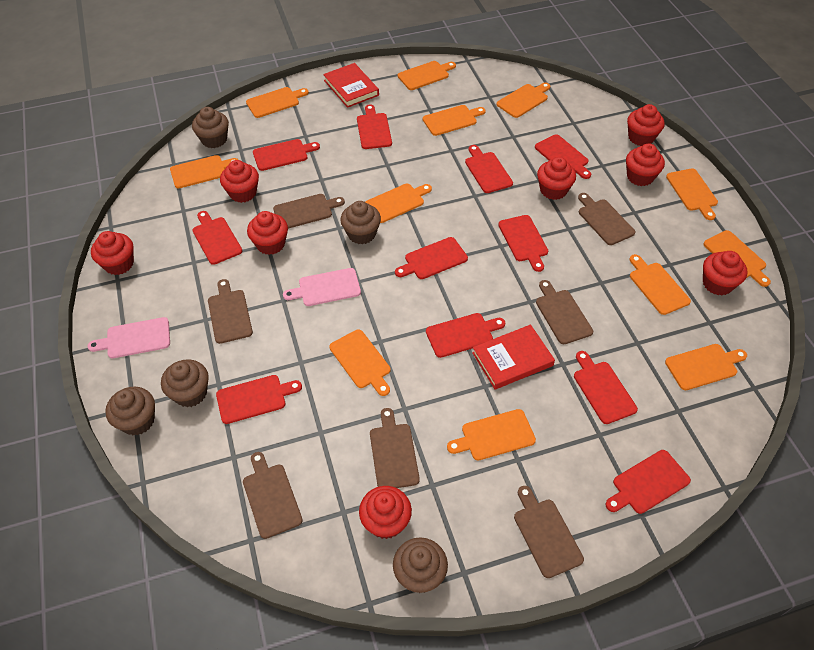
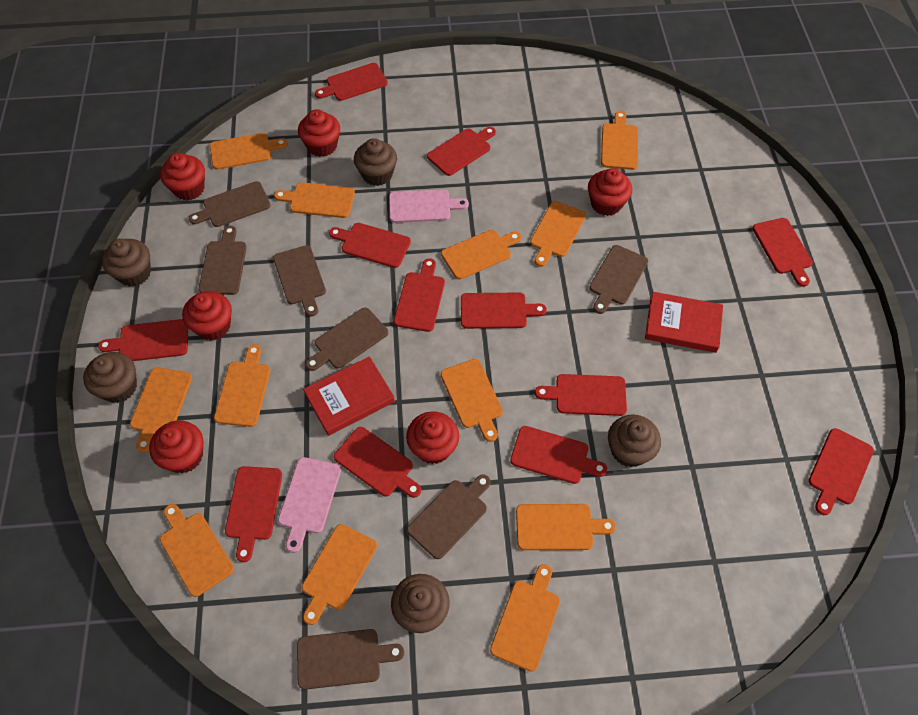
red cupcake: 8 -> 6
red cutting board: 11 -> 12

